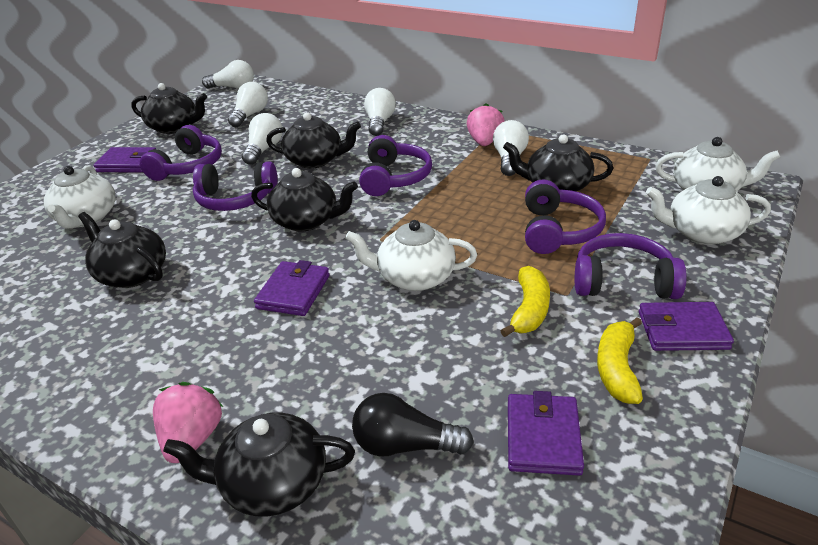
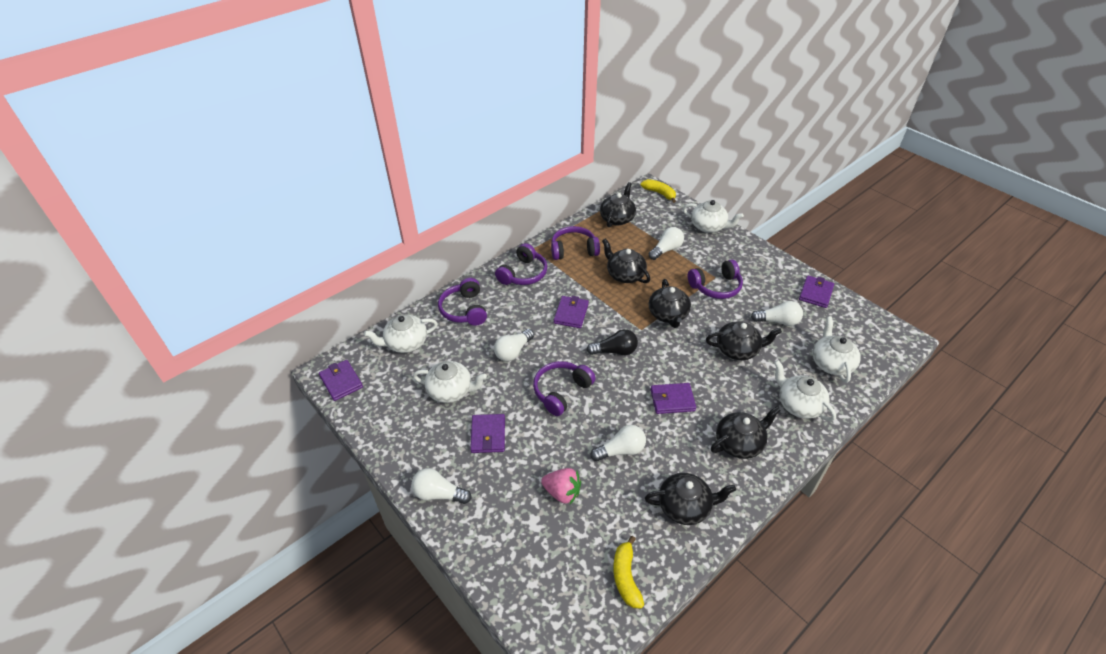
pink strawberry: 2 -> 1
purple wallet: 4 -> 5
white teapot: 4 -> 5

